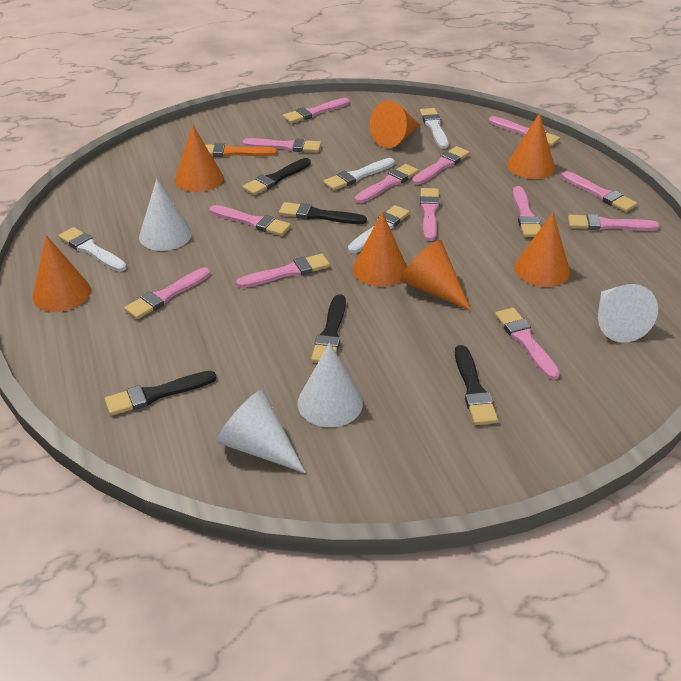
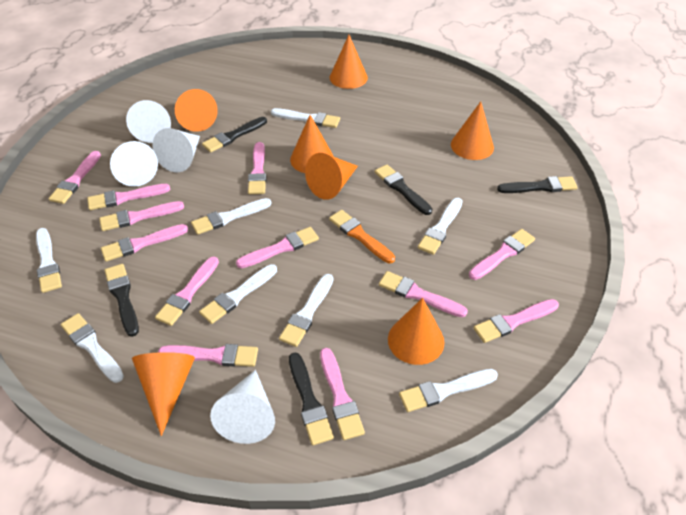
pink brush: 13 -> 12
white brush: 4 -> 8

